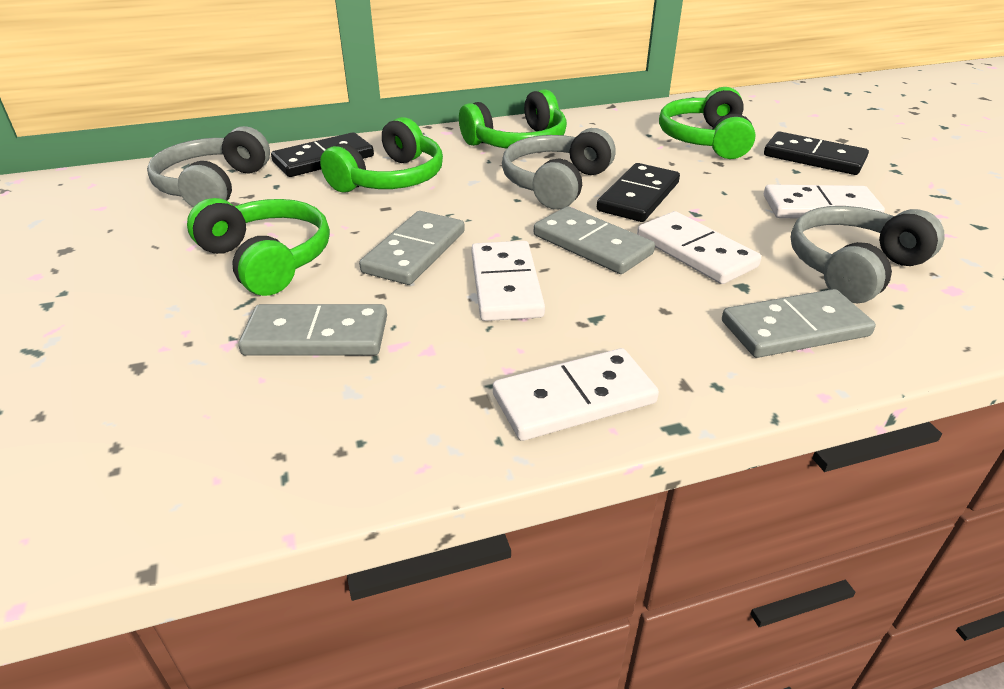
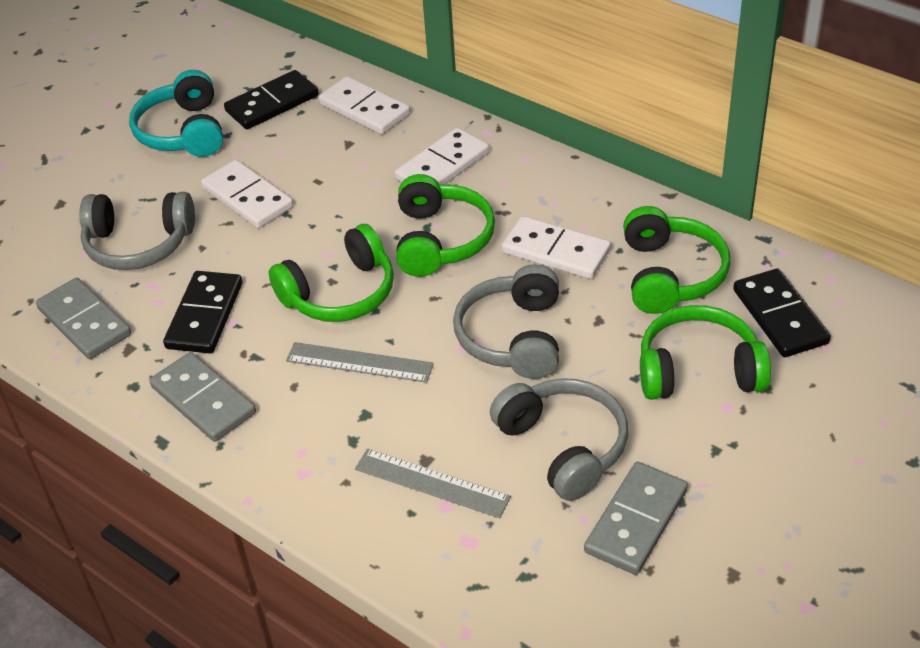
grey domino: 4 -> 3
grey ruler: 0 -> 2
turquoise headphones: 0 -> 1

